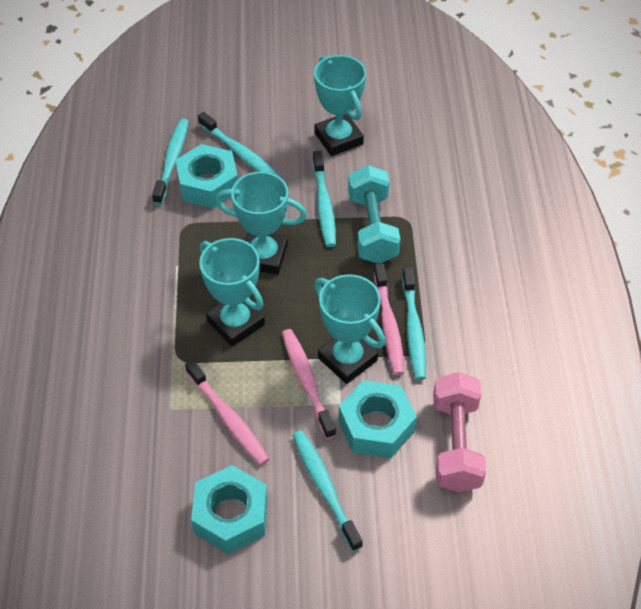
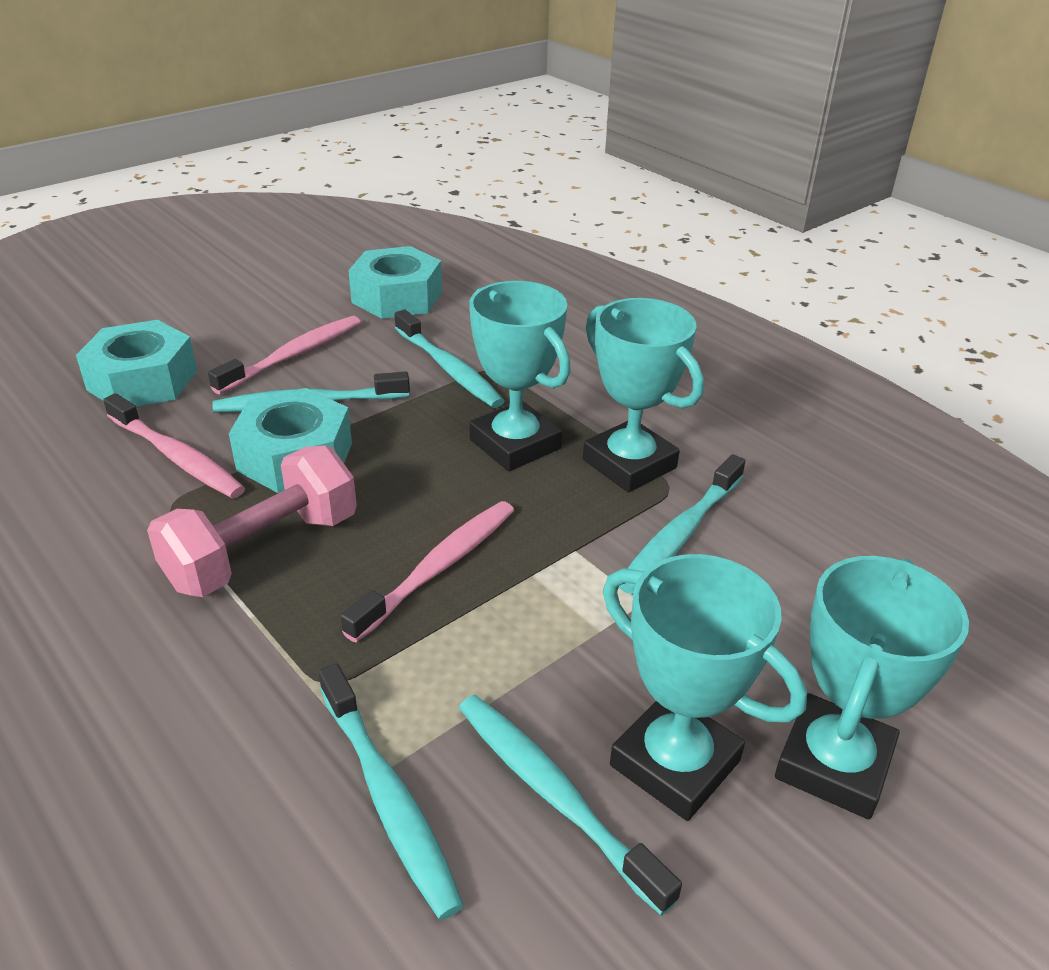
turquoise dumbbell: 1 -> 0

